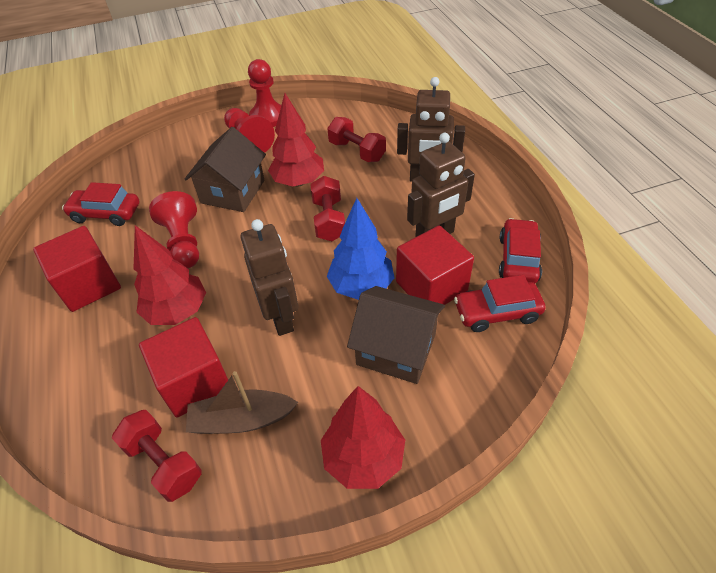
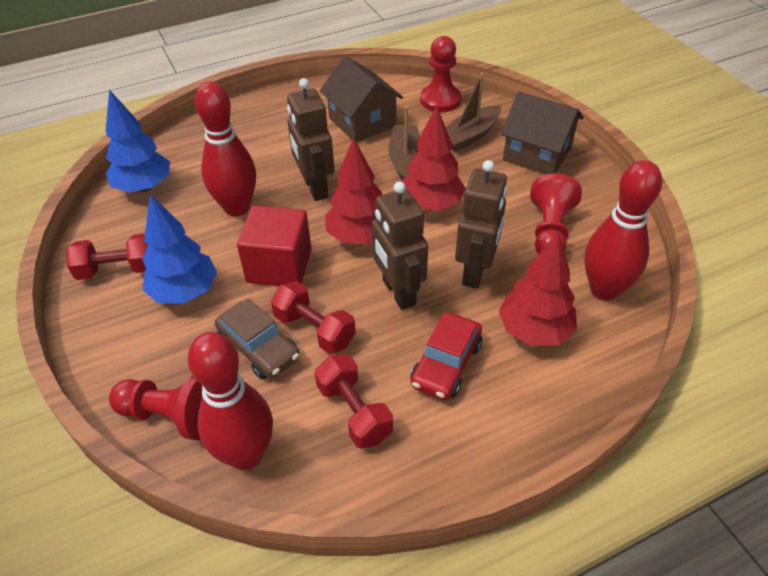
blue tree: 1 -> 2
brown boat: 1 -> 2
brown car: 0 -> 1
red bowling pin: 0 -> 3
red car: 3 -> 1
red cube: 3 -> 1

